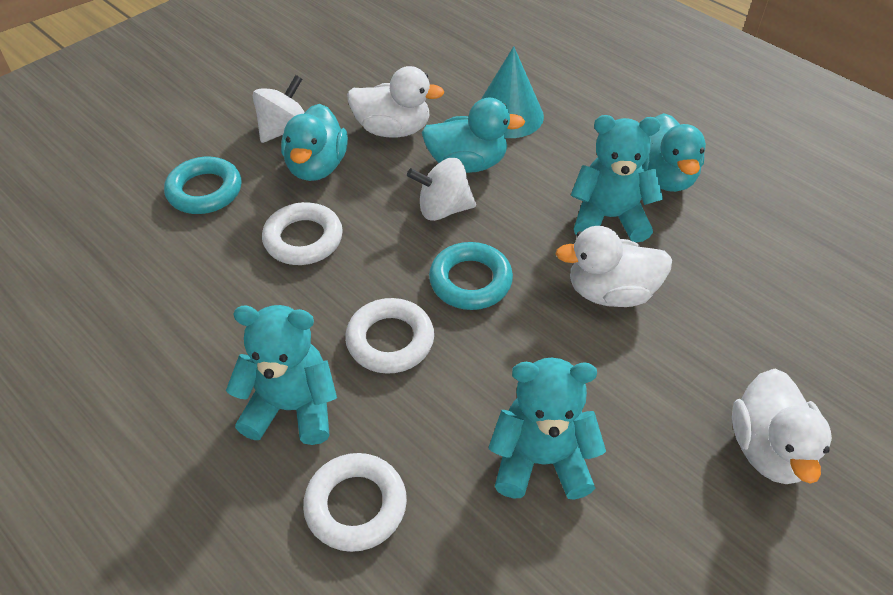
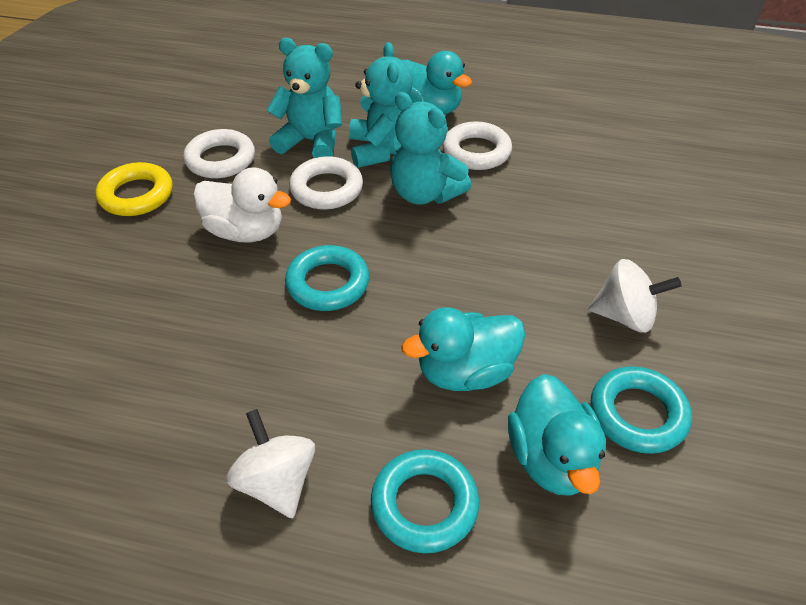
turquoise cone: 1 -> 0
turquoise ring: 2 -> 3
white duck: 3 -> 1
yellow ring: 0 -> 1

